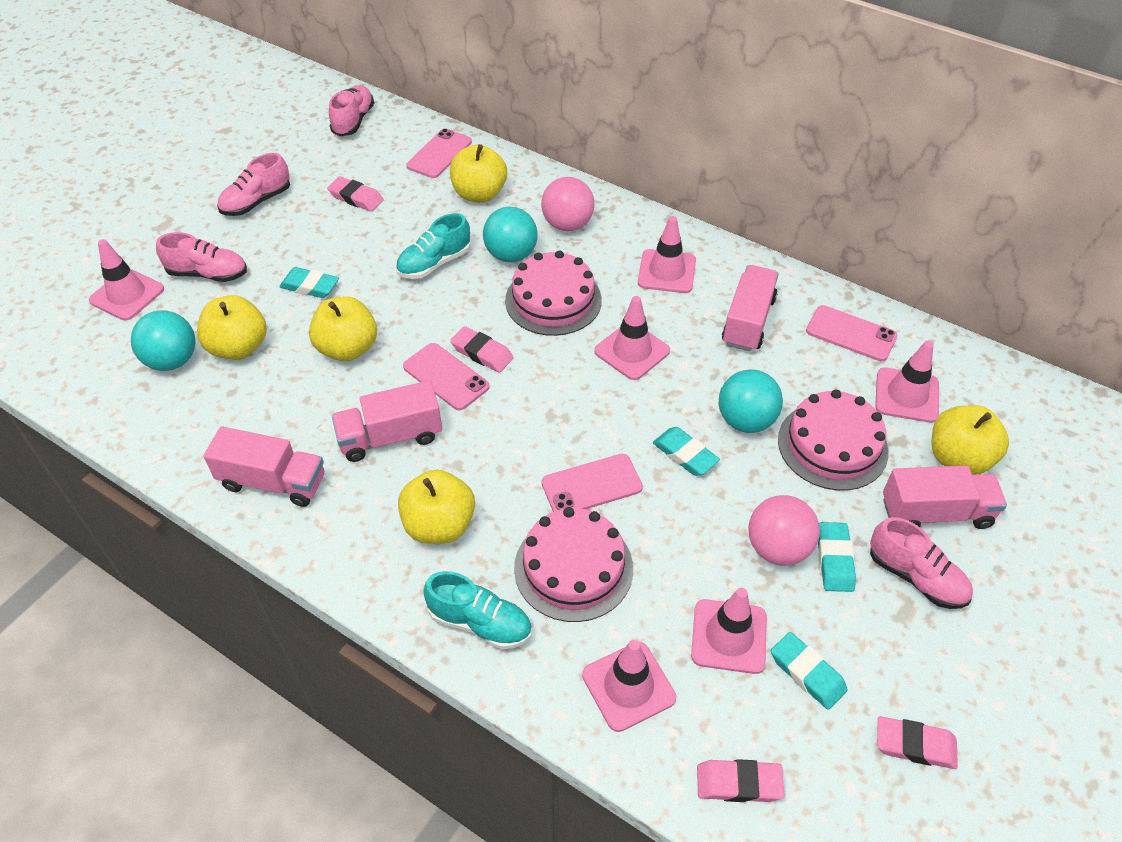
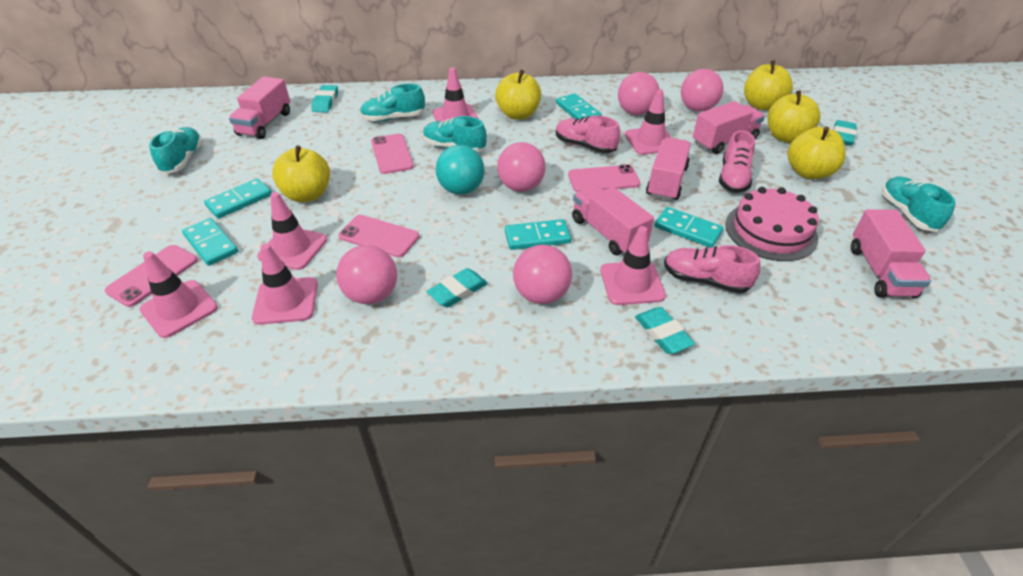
pink ball: 2 -> 5
pink cake: 3 -> 1
pink eraser: 4 -> 0
pink shoe: 4 -> 3
pink truck: 4 -> 5
turquoise ball: 3 -> 1
turquoise domino: 0 -> 5
turquoise shoe: 2 -> 4

